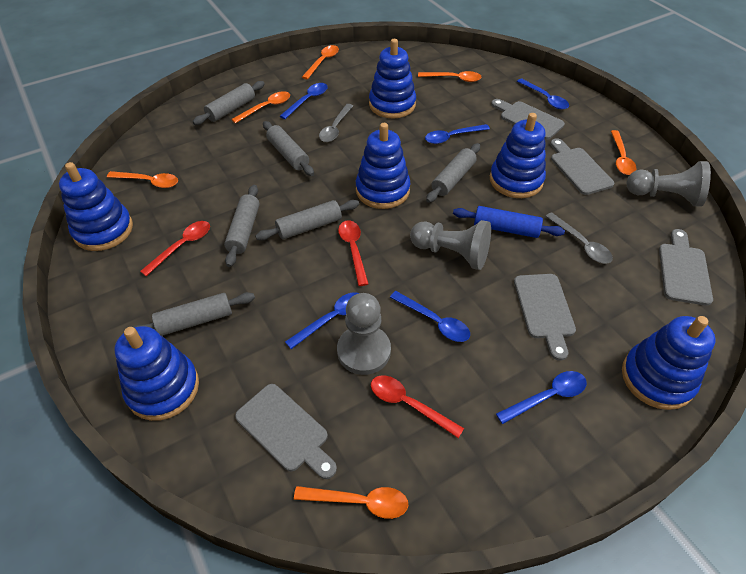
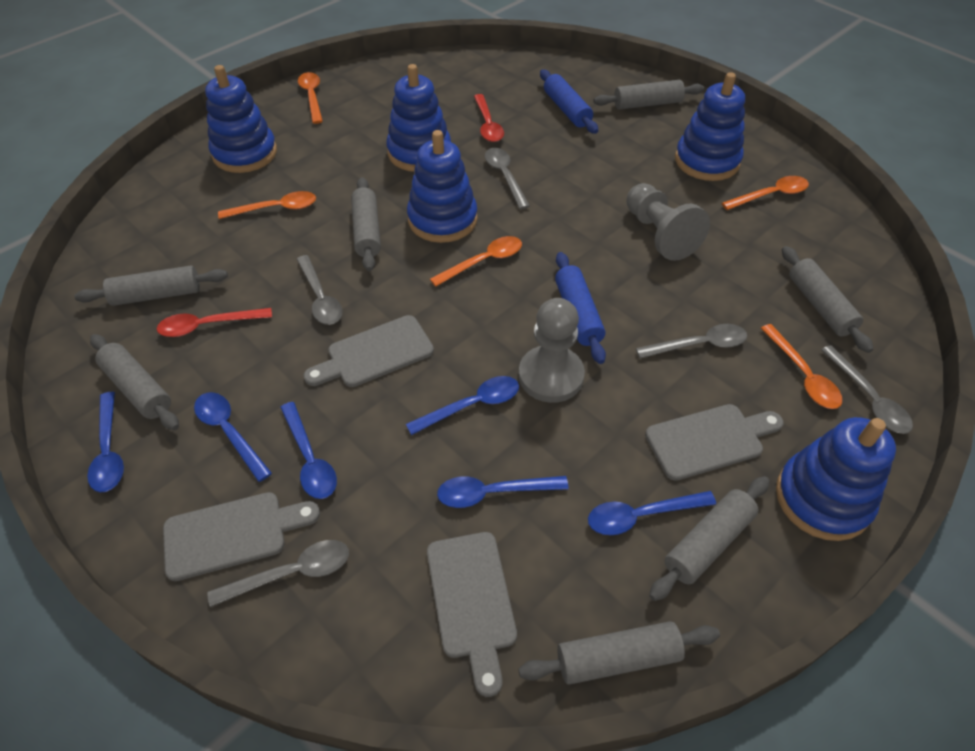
blue rolling pin: 1 -> 2
blue stacking toy: 6 -> 5
grey cutting board: 5 -> 4
grey pawn: 3 -> 2
grey rolling pin: 6 -> 7
grey spoon: 2 -> 5
orange spoon: 6 -> 5
red spoon: 3 -> 2

